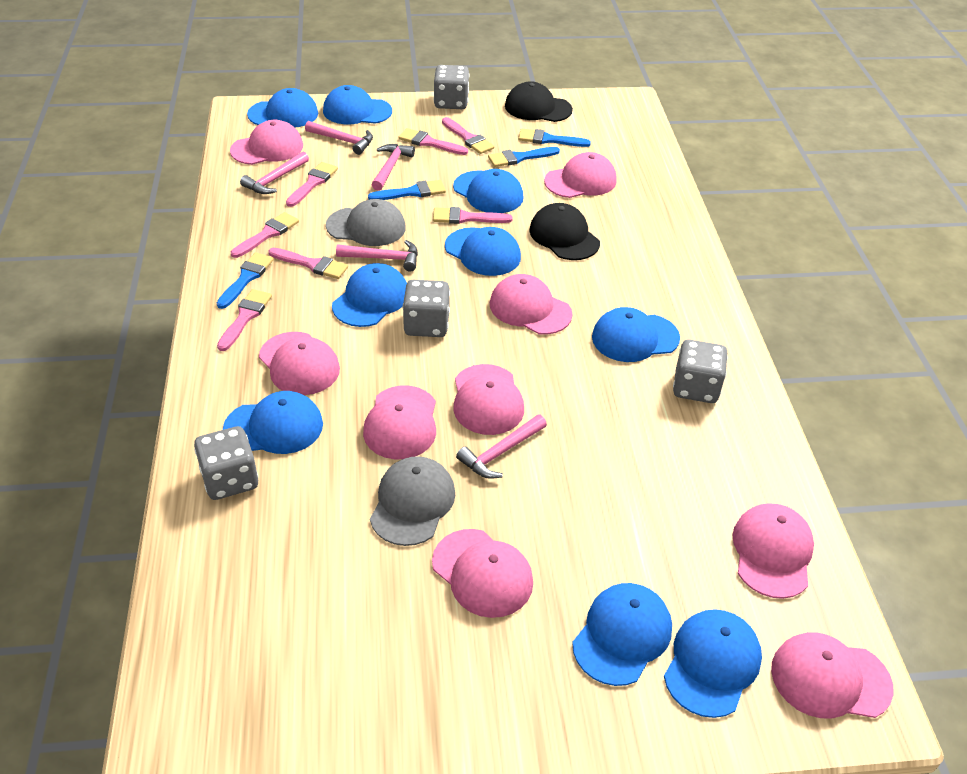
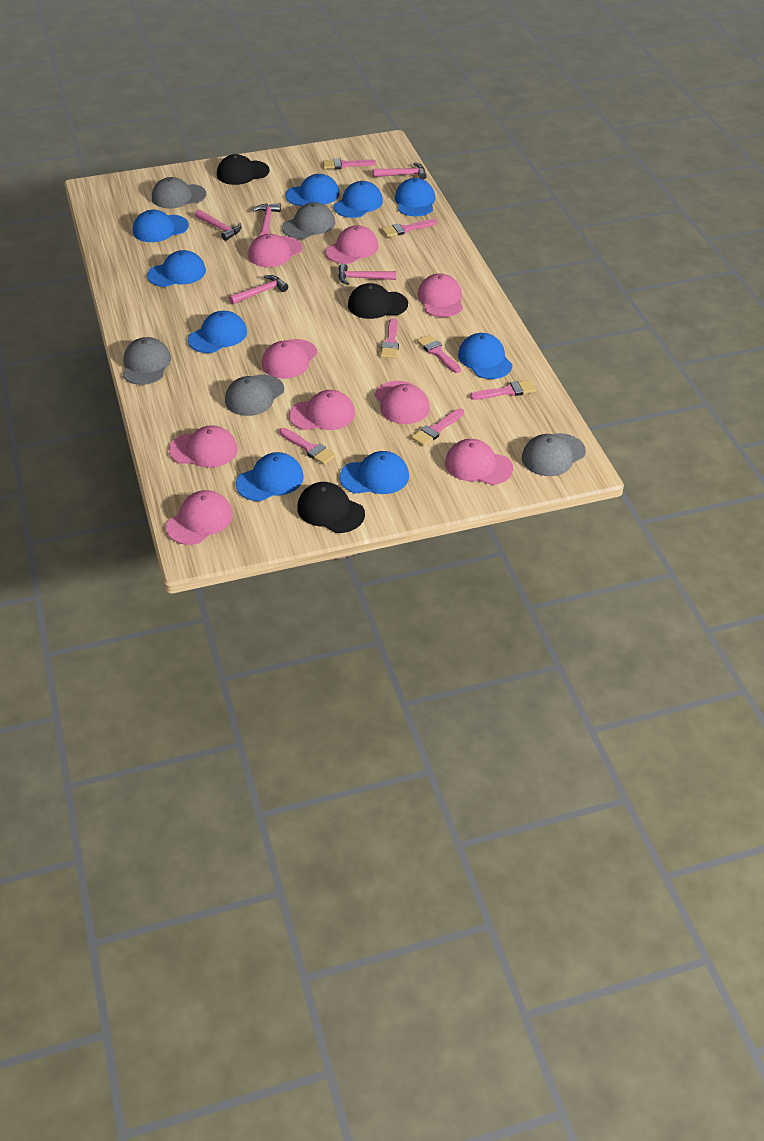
black cap: 2 -> 3
blue brush: 4 -> 0
grey cap: 2 -> 5
grey dice: 4 -> 0

